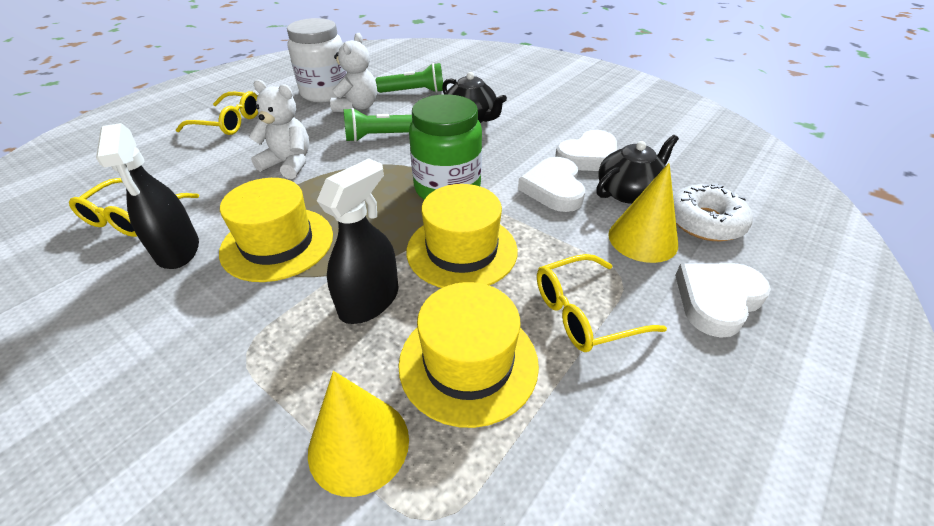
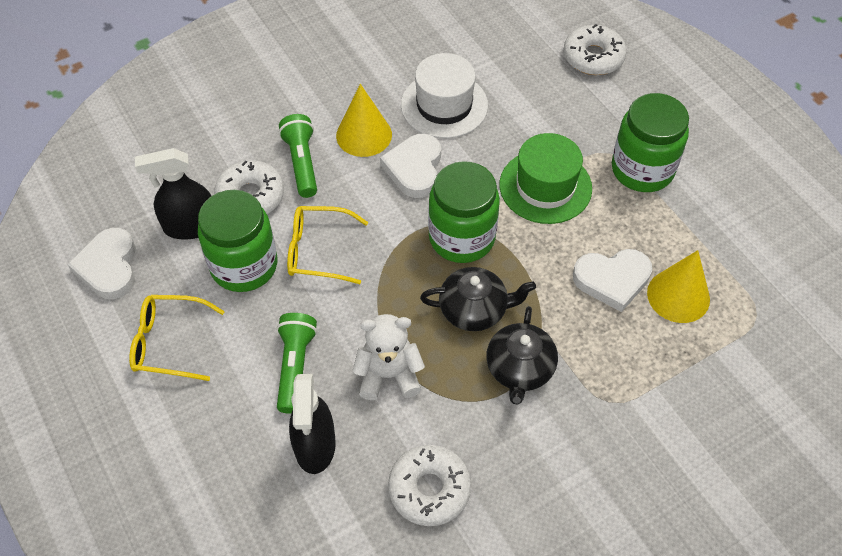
green hat: 0 -> 1
green jar: 1 -> 3
white donut: 1 -> 3
white hat: 0 -> 1
white jar: 1 -> 0
white teddy bear: 2 -> 1
yellow glasses: 3 -> 2
yellow hat: 3 -> 0

